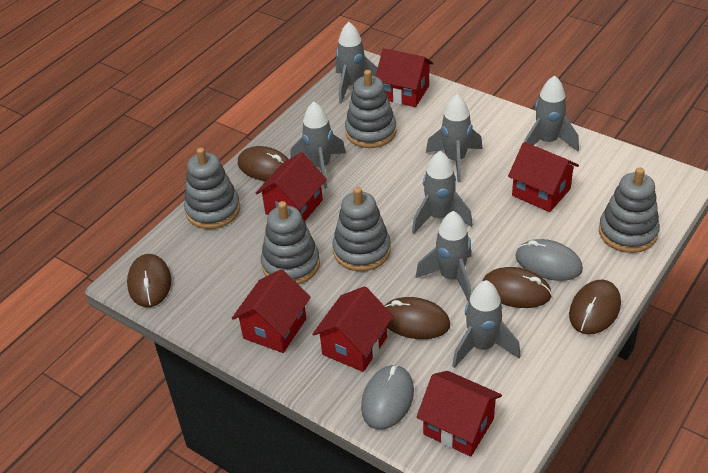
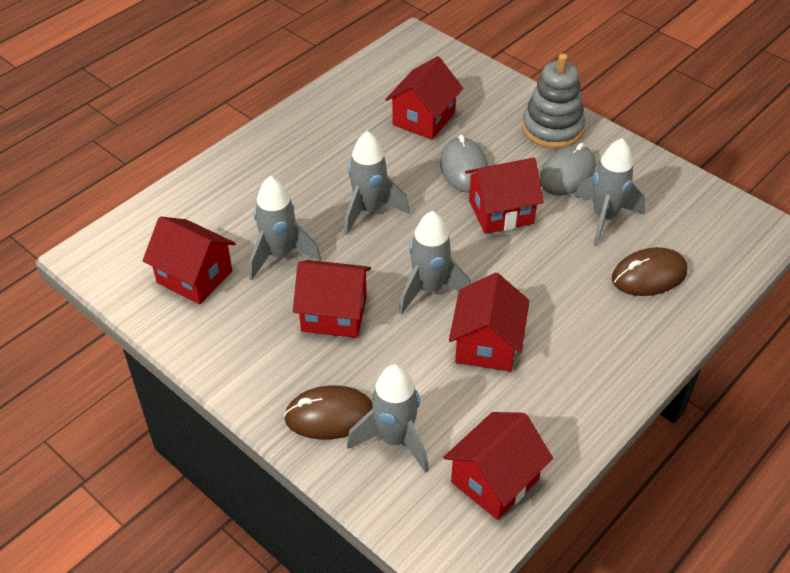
brown mouse: 5 -> 2
grey rocket: 7 -> 5
grey stacking toy: 5 -> 1

